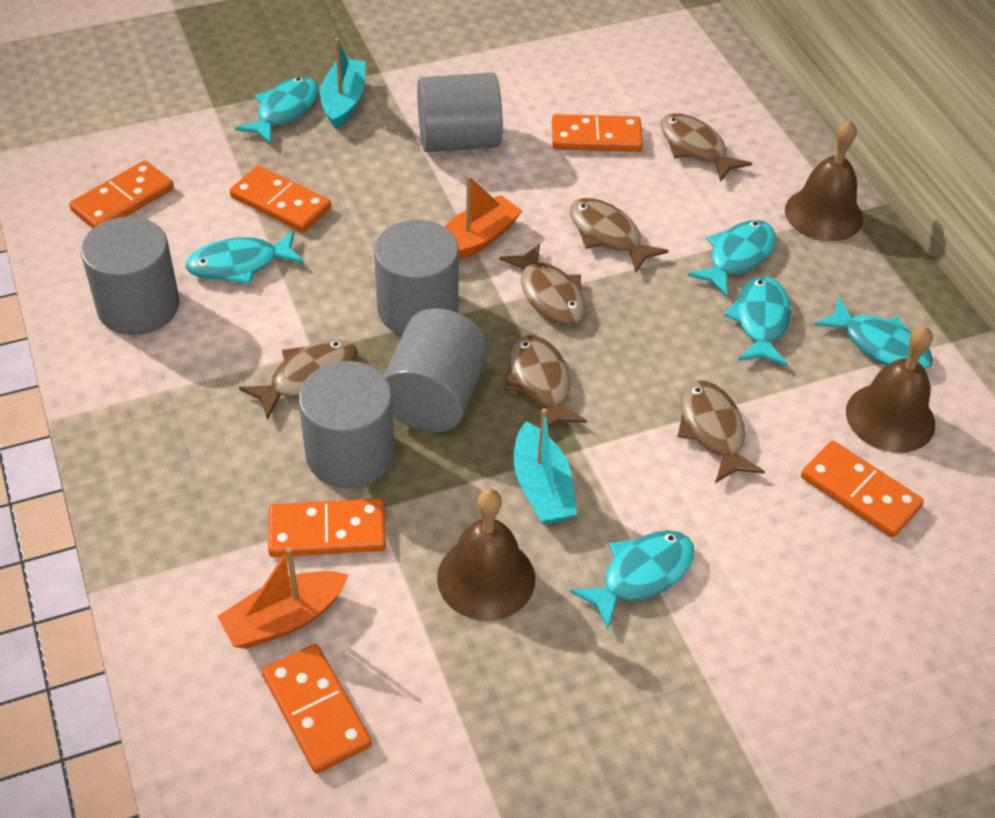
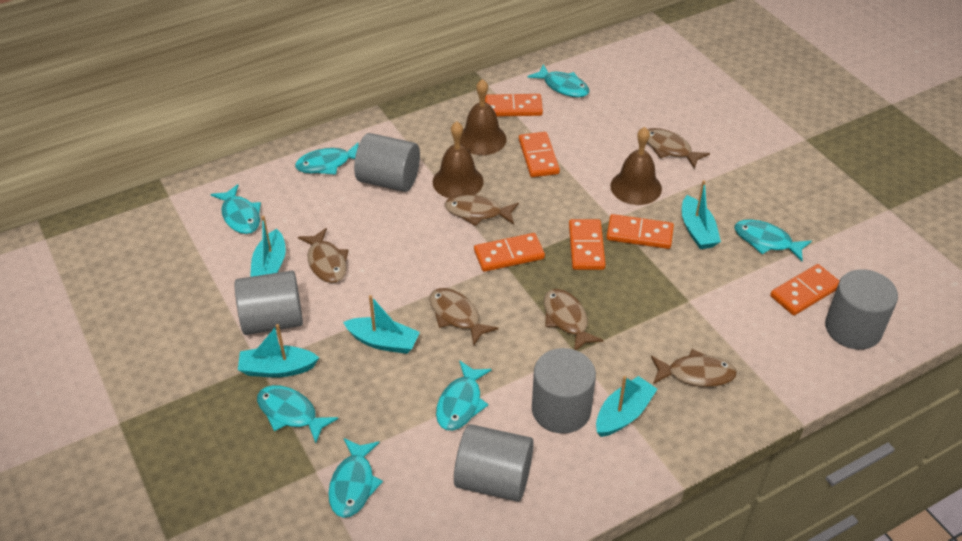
orange boat: 2 -> 0
turquoise boat: 2 -> 5
turquoise fish: 6 -> 7

